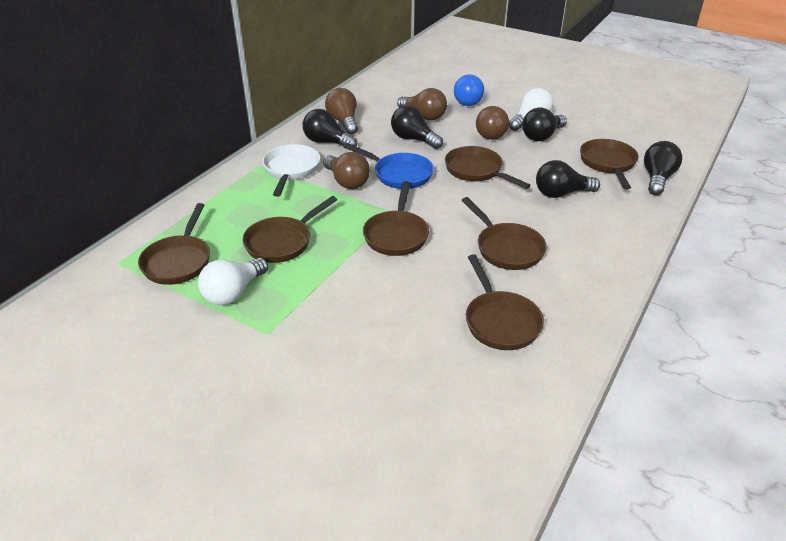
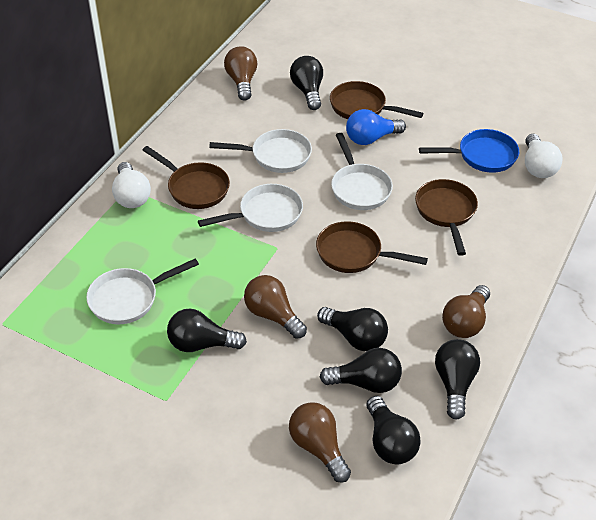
black light bulb: 5 -> 6
brown pan: 7 -> 4
white pan: 1 -> 4

